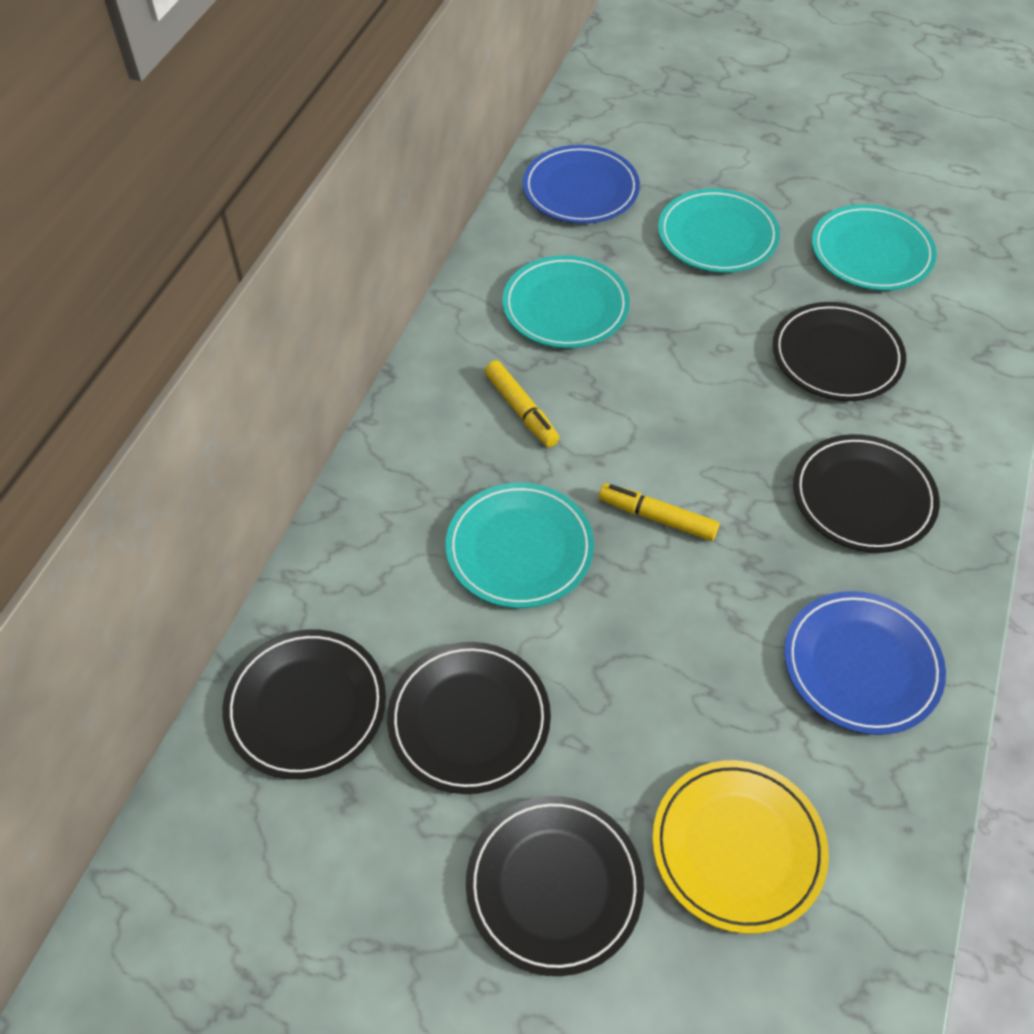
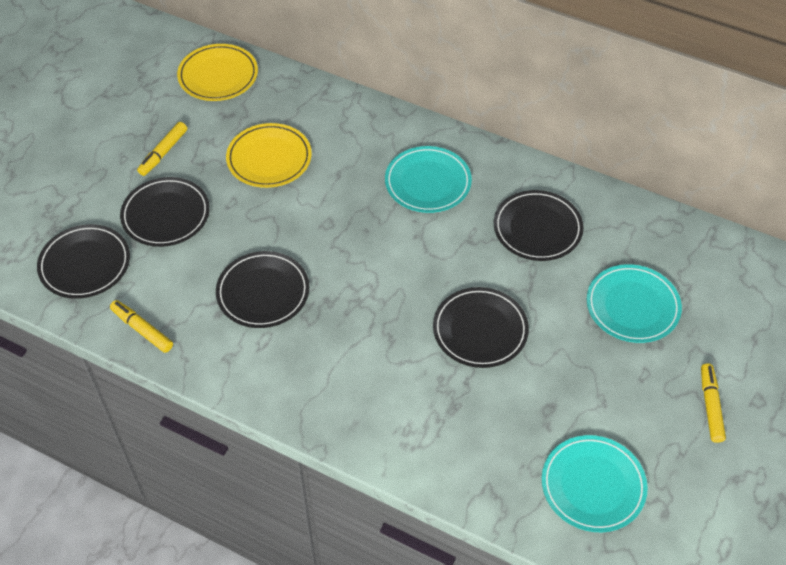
blue plate: 2 -> 0
turquoise plate: 4 -> 3
yellow marker: 2 -> 3
yellow plate: 1 -> 2

